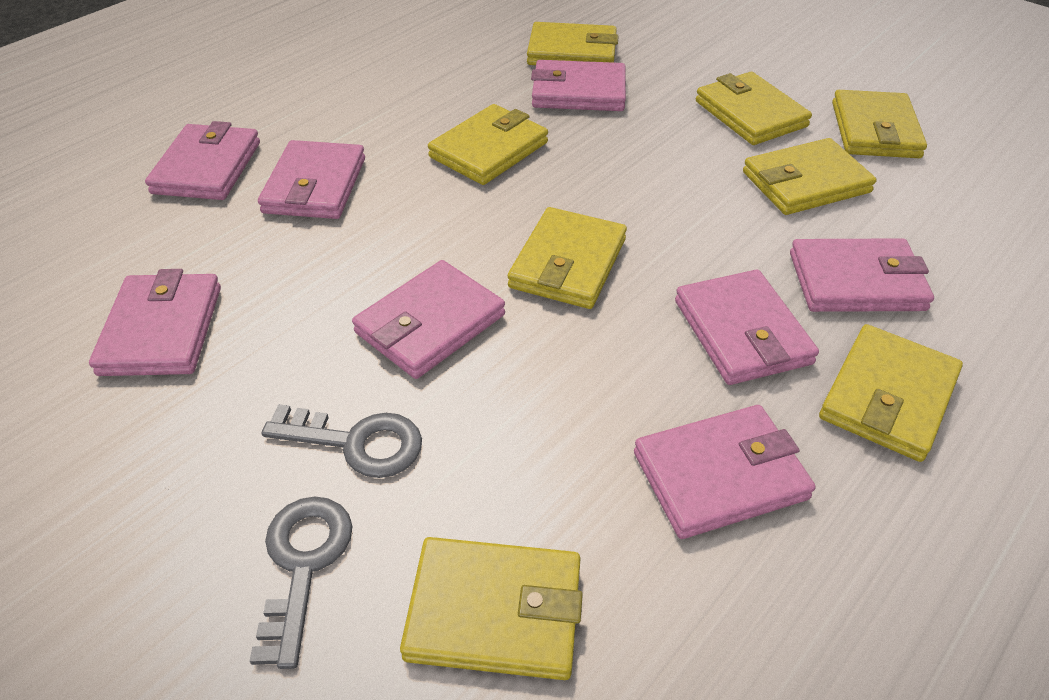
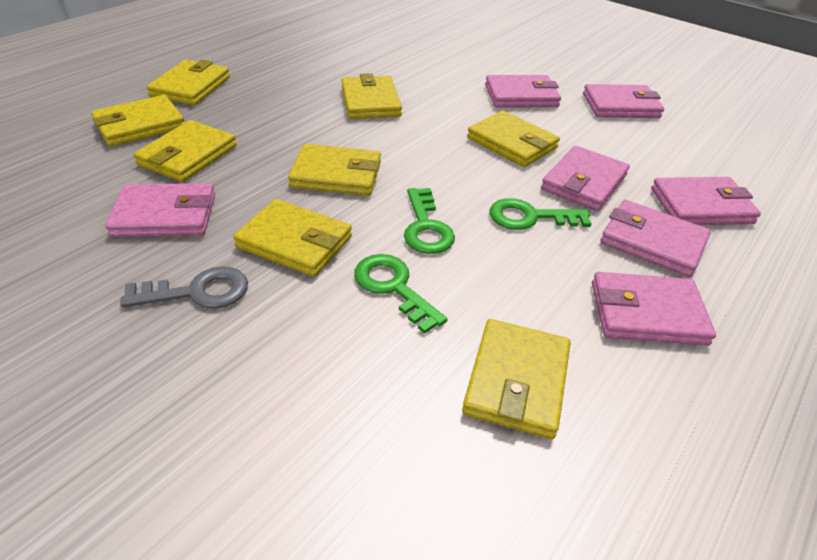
green key: 0 -> 3
grey key: 2 -> 1
pink wallet: 8 -> 7

